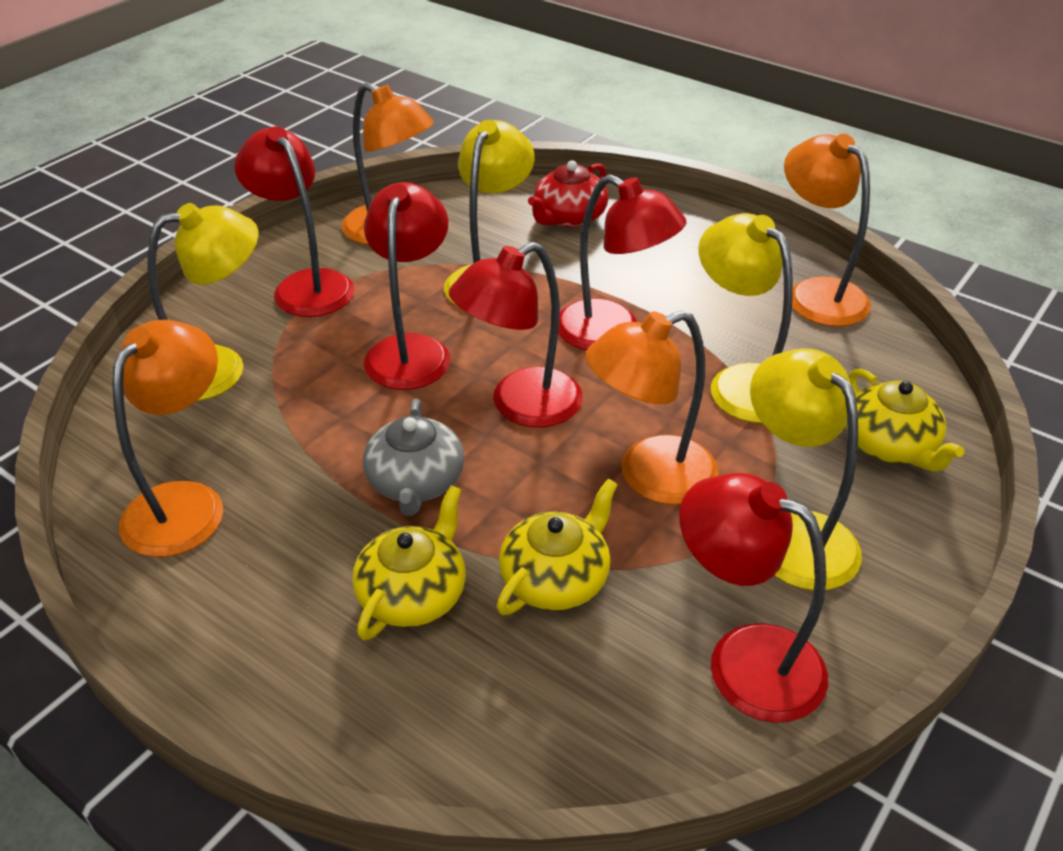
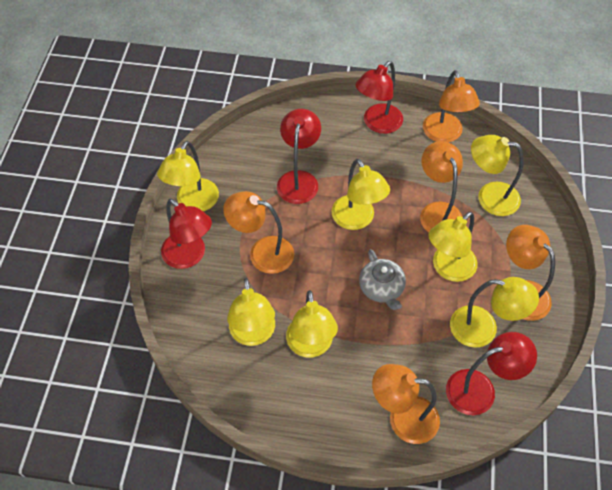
orange lamp: 4 -> 5
red lamp: 5 -> 4
red teapot: 1 -> 0
yellow lamp: 4 -> 7
yellow teapot: 3 -> 0

